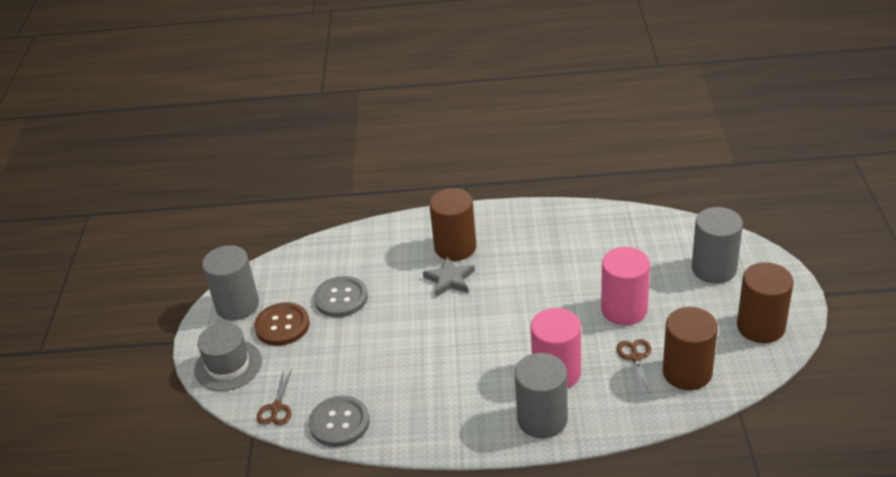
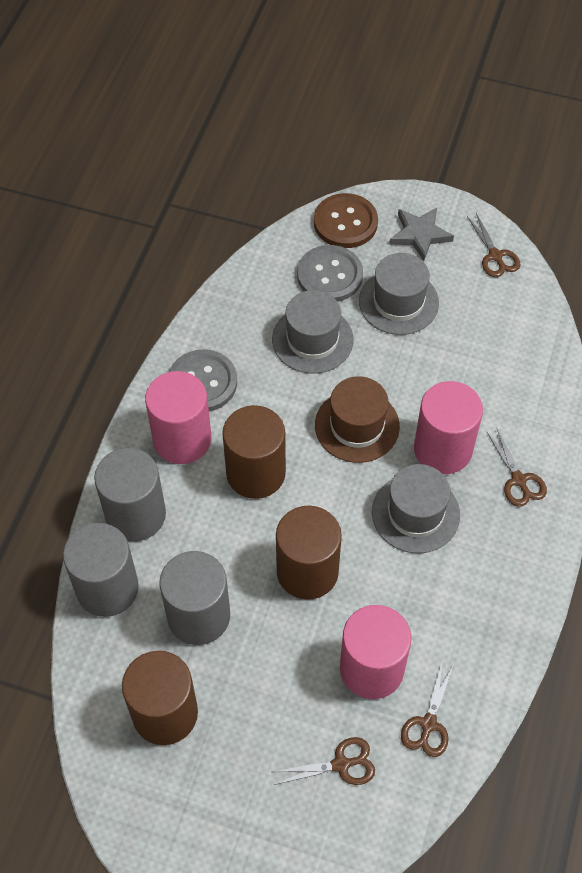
brown hat: 0 -> 1
brown scissors: 2 -> 4
grey hat: 1 -> 3
pink cylinder: 2 -> 3

